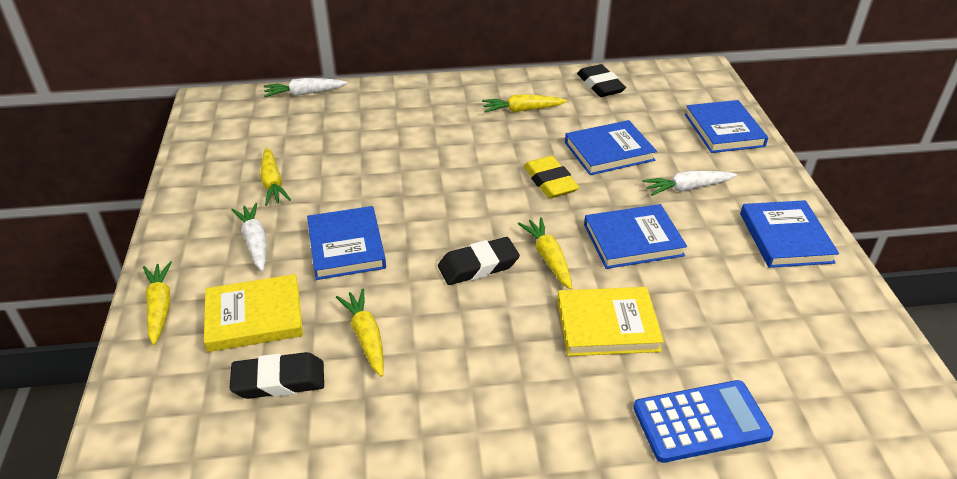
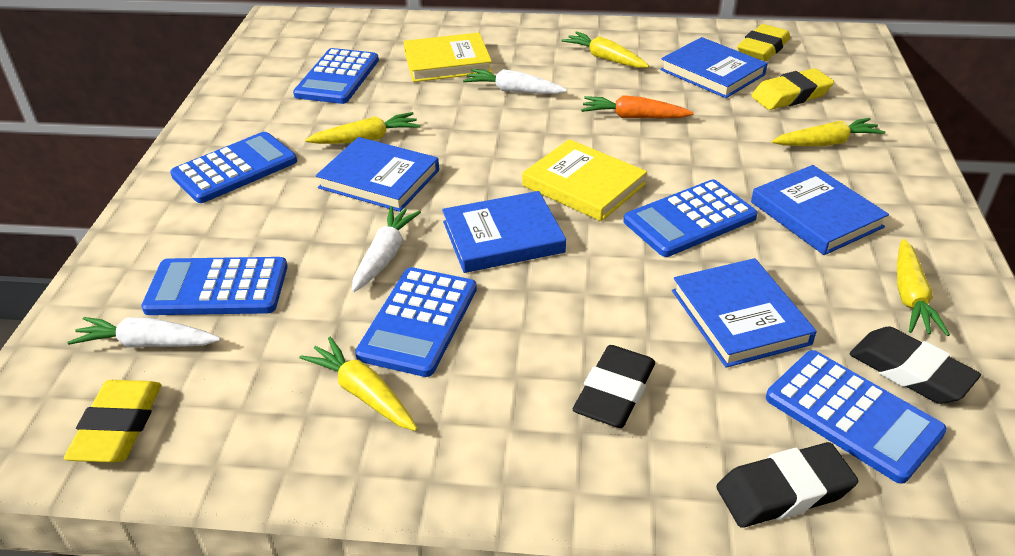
blue calculator: 1 -> 6
orange carrot: 0 -> 1
yellow eraser: 1 -> 3

